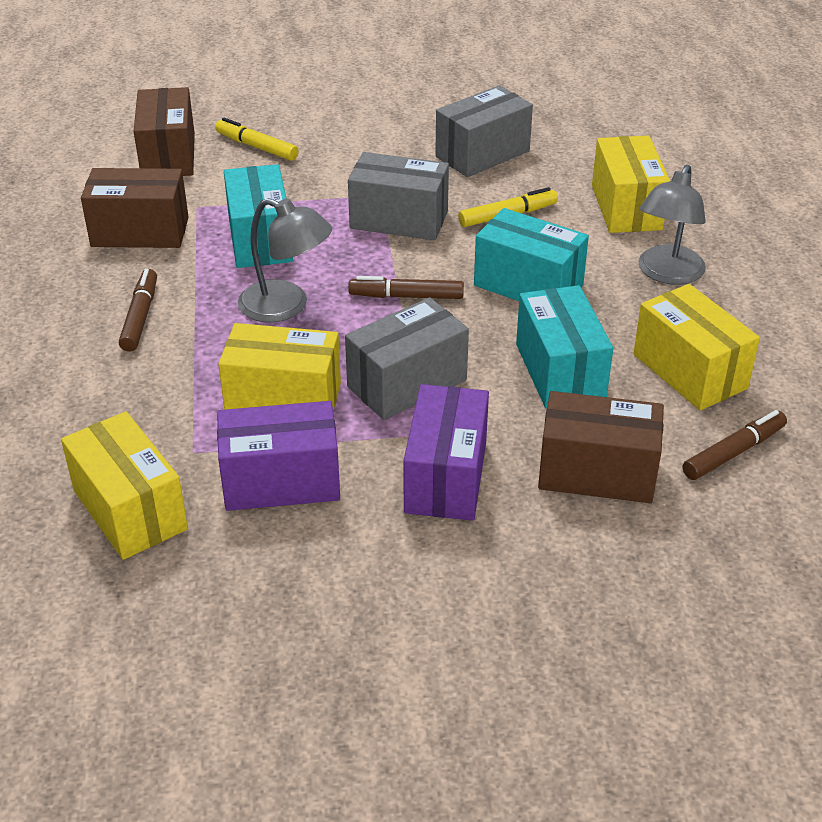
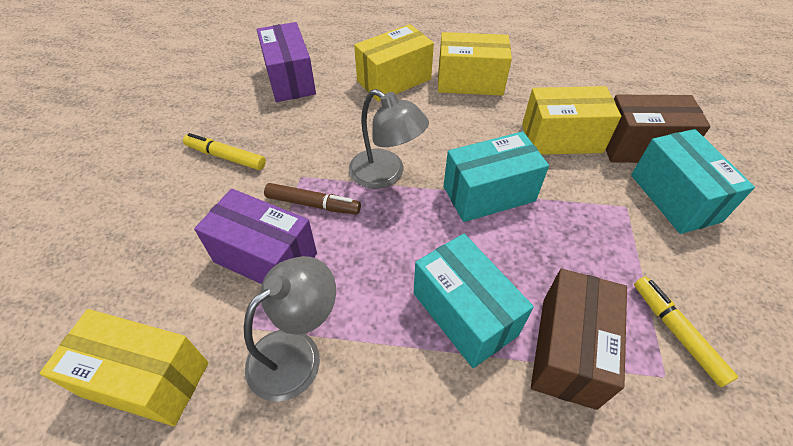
brown box: 3 -> 2
brown marker: 3 -> 1
grey box: 3 -> 0

